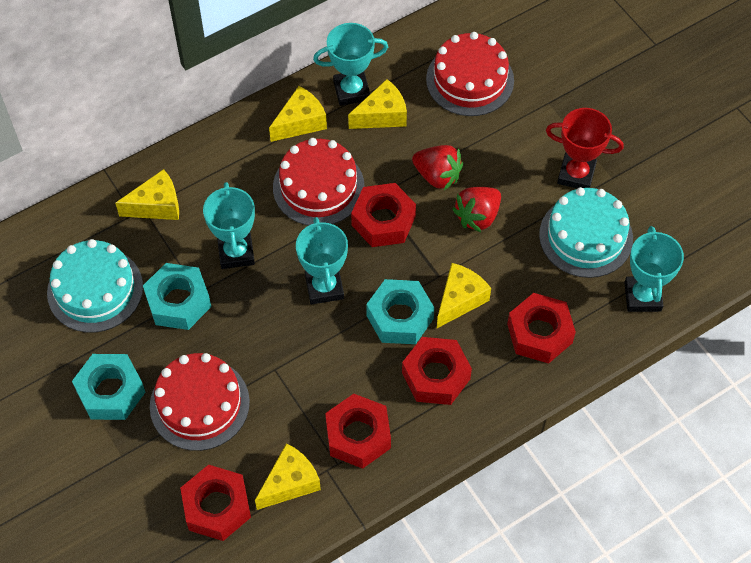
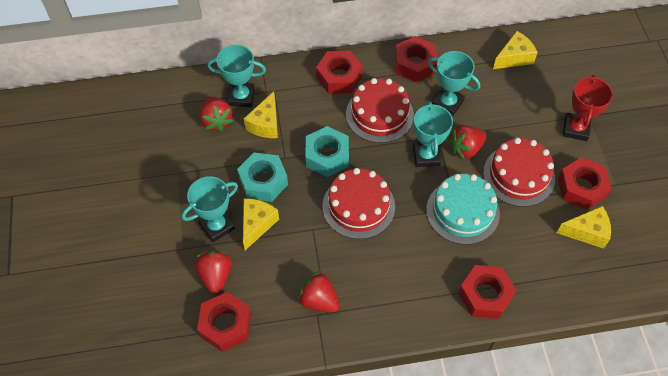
red strawberry: 2 -> 4
turquoise cake: 2 -> 1
turquoise nut: 3 -> 2
yellow cheese: 5 -> 4

